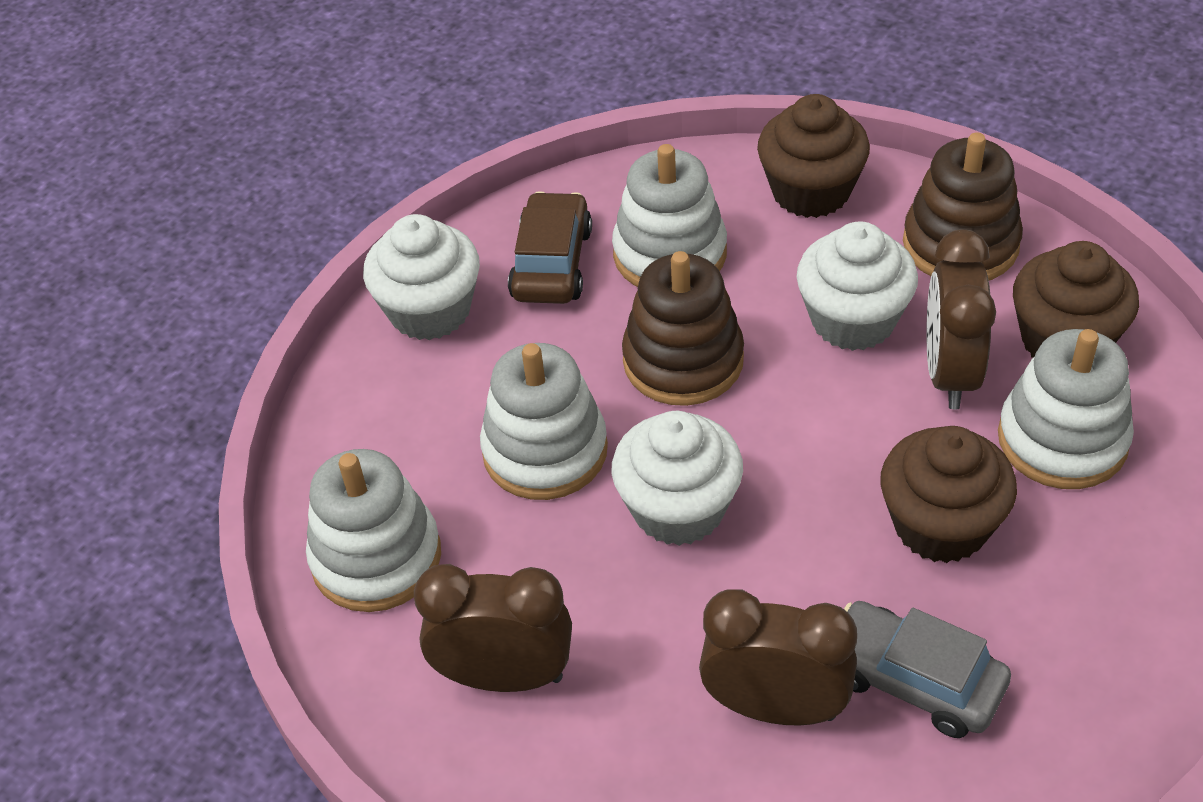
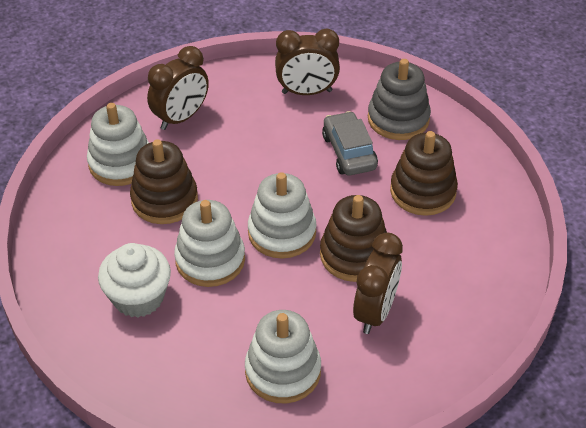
brown car: 1 -> 0
brown cupcake: 3 -> 0
brown stacking toy: 2 -> 3
grey stacking toy: 0 -> 1
white cupcake: 3 -> 1

